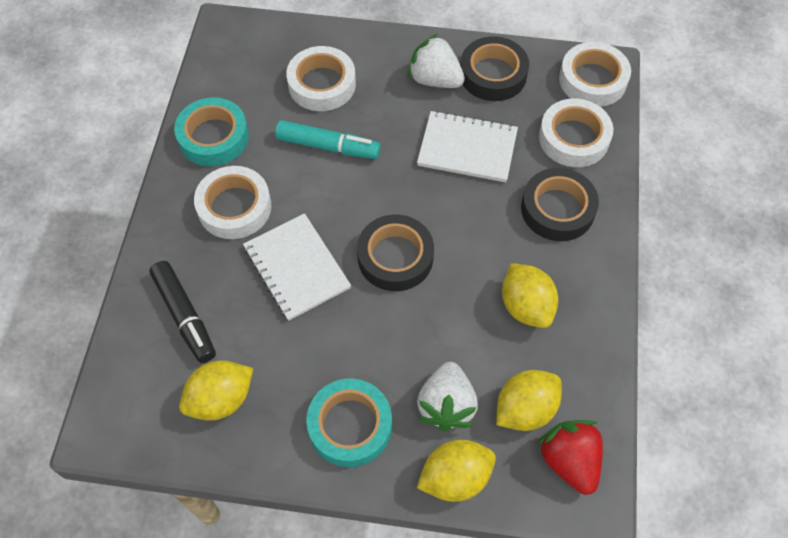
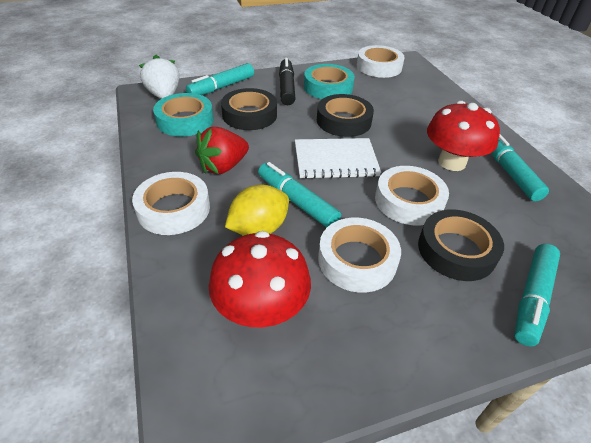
red mushroom: 0 -> 2
turquoise marker: 1 -> 4
white notebook: 2 -> 1
white strawberry: 2 -> 1
yellow lemon: 4 -> 1

